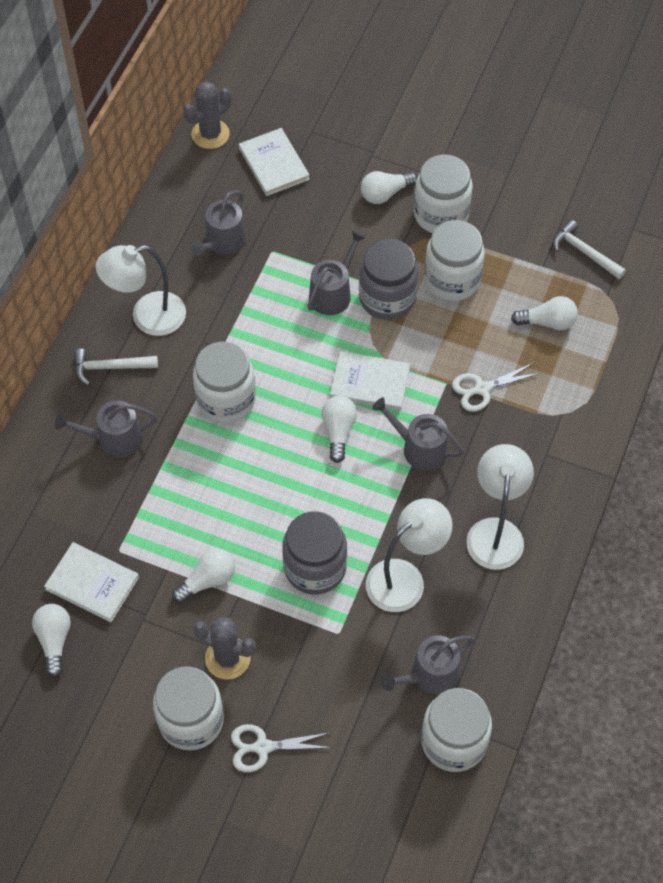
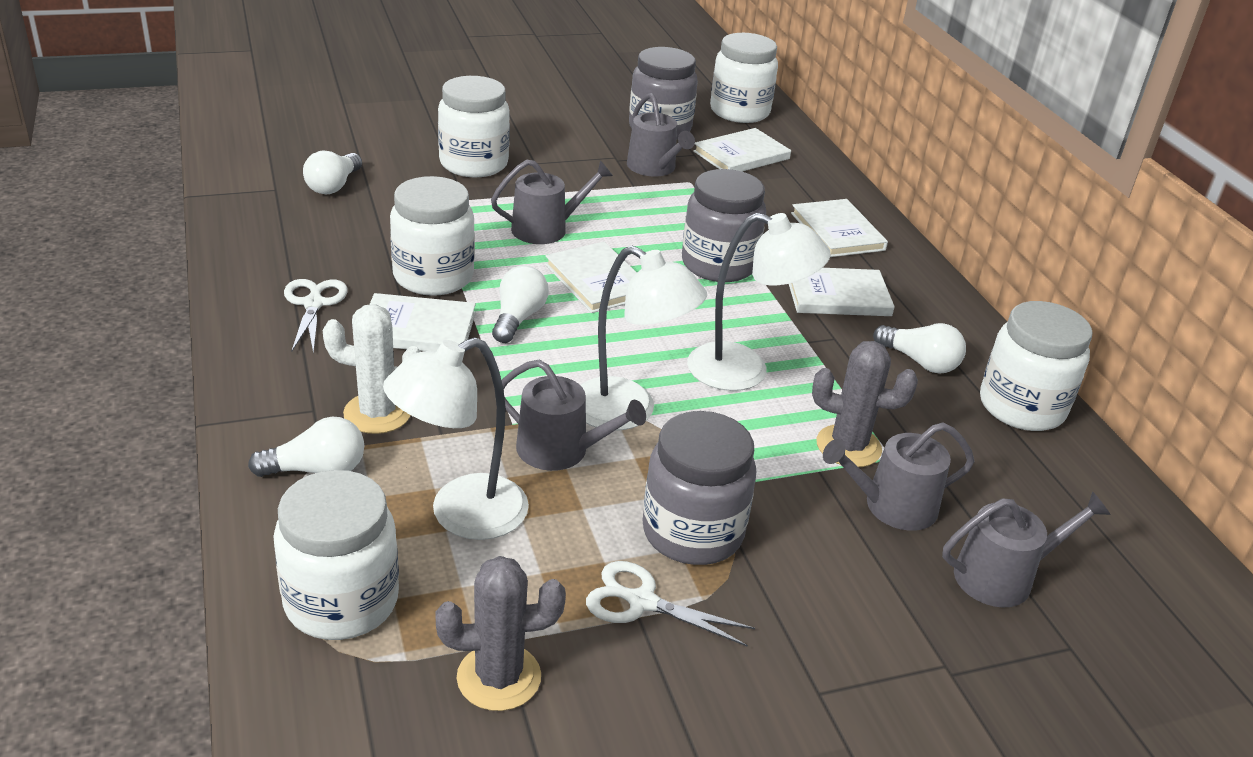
grey jar: 2 -> 3
white book: 3 -> 5
white cactus: 0 -> 1
white hammer: 2 -> 0
white light bulb: 5 -> 4

